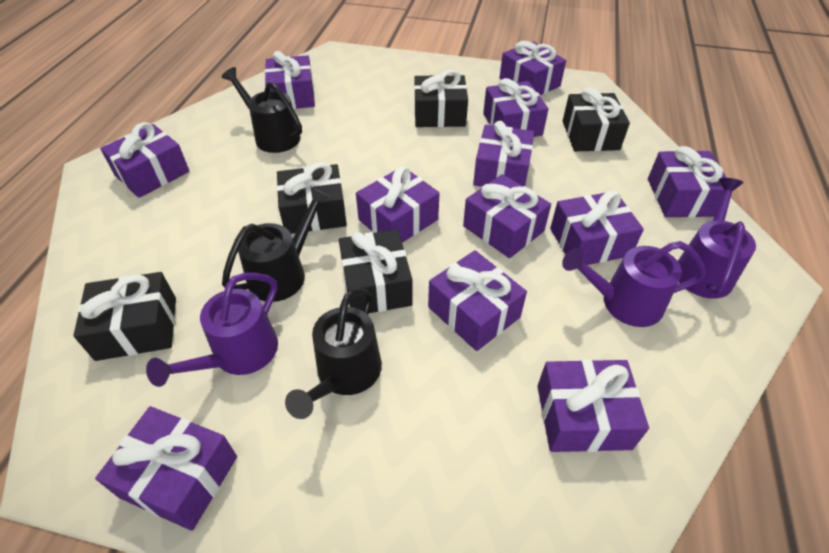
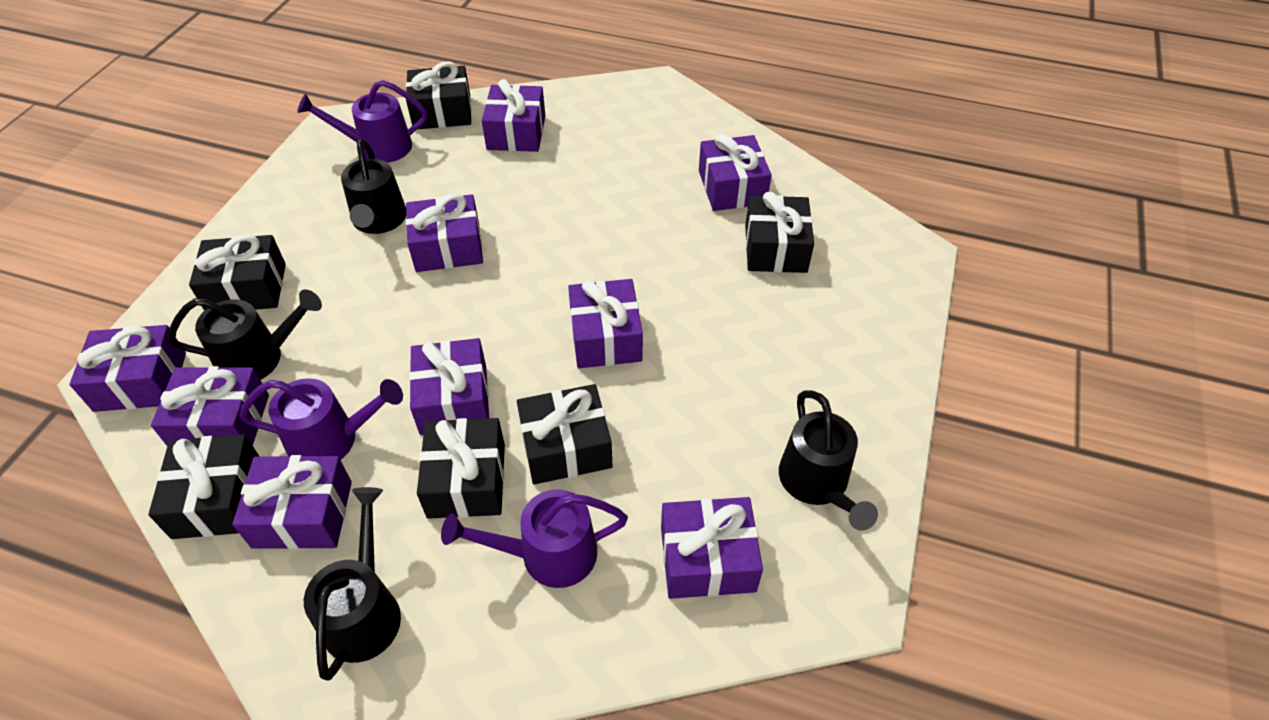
black gift: 5 -> 6
black watering can: 3 -> 4
purple gift: 12 -> 9

